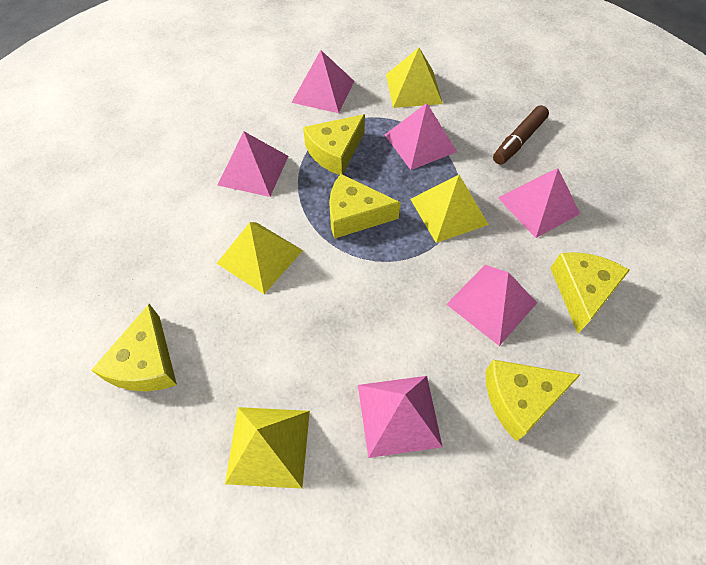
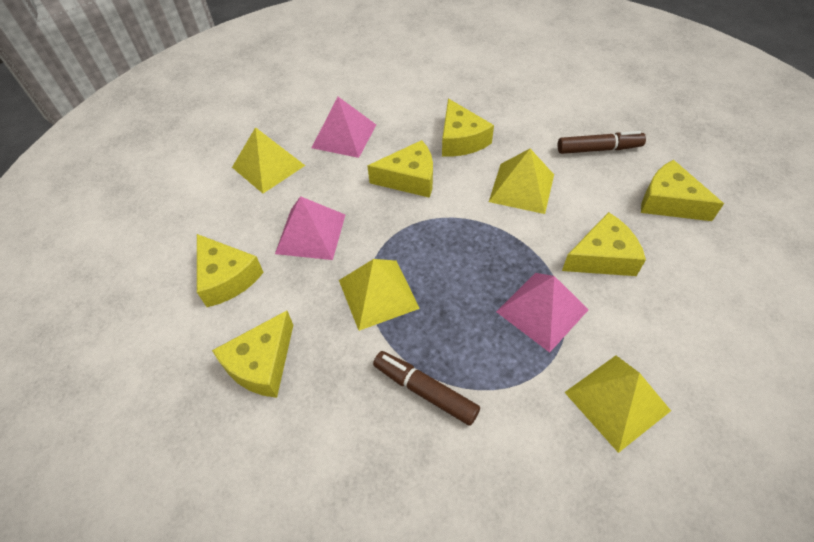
brown marker: 1 -> 2
pink pyramid: 6 -> 3
yellow cheese: 5 -> 6

